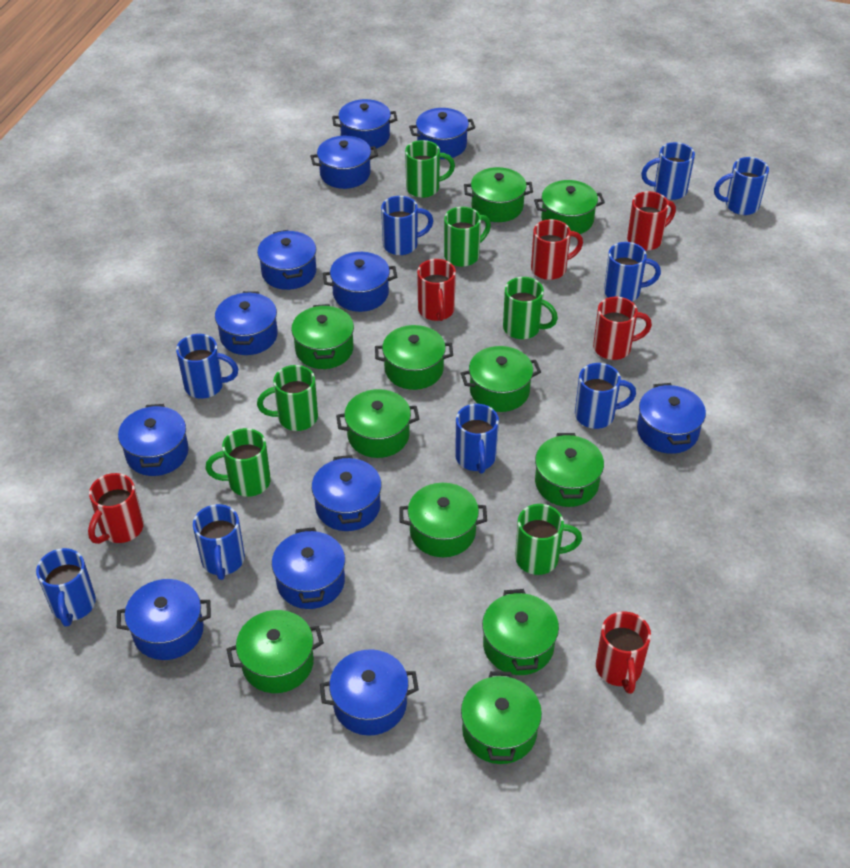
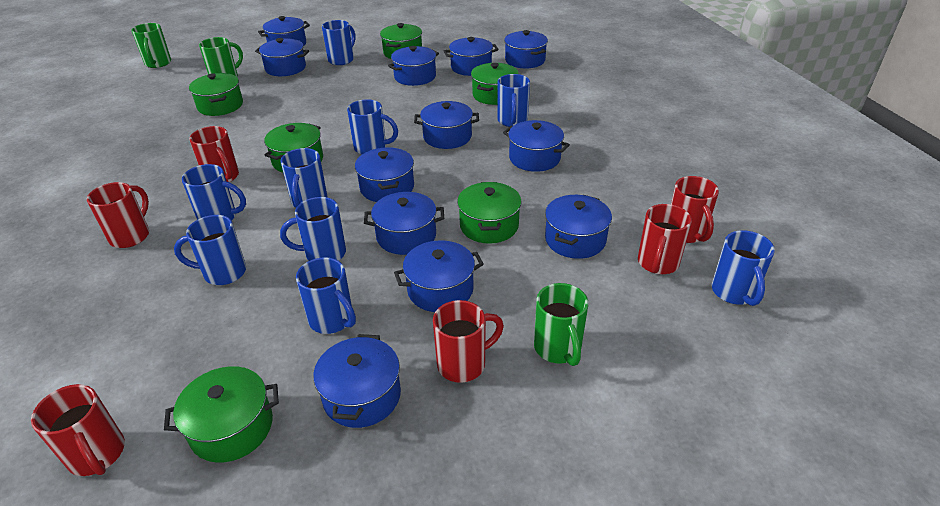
green mug: 6 -> 3
green pot: 11 -> 6

